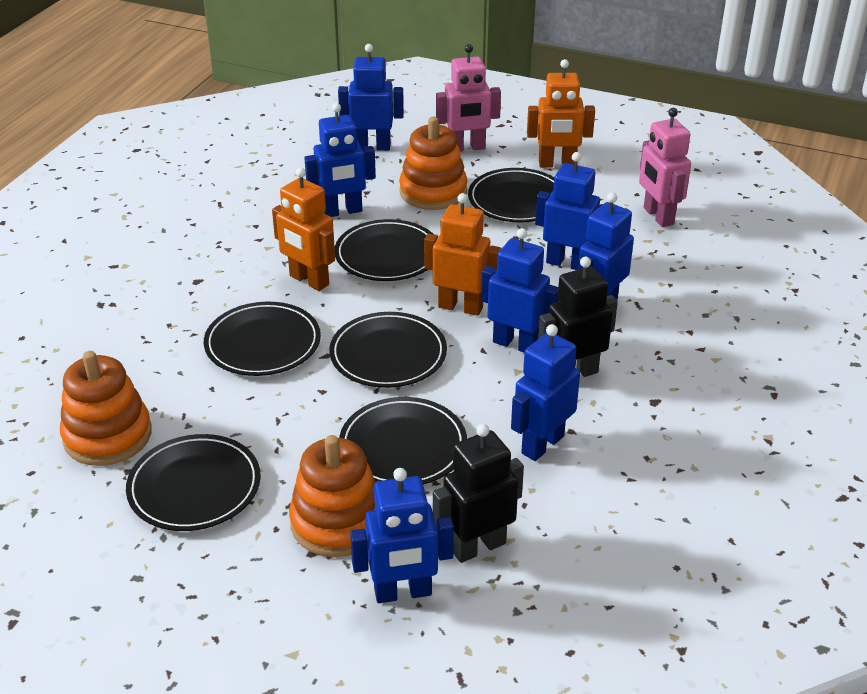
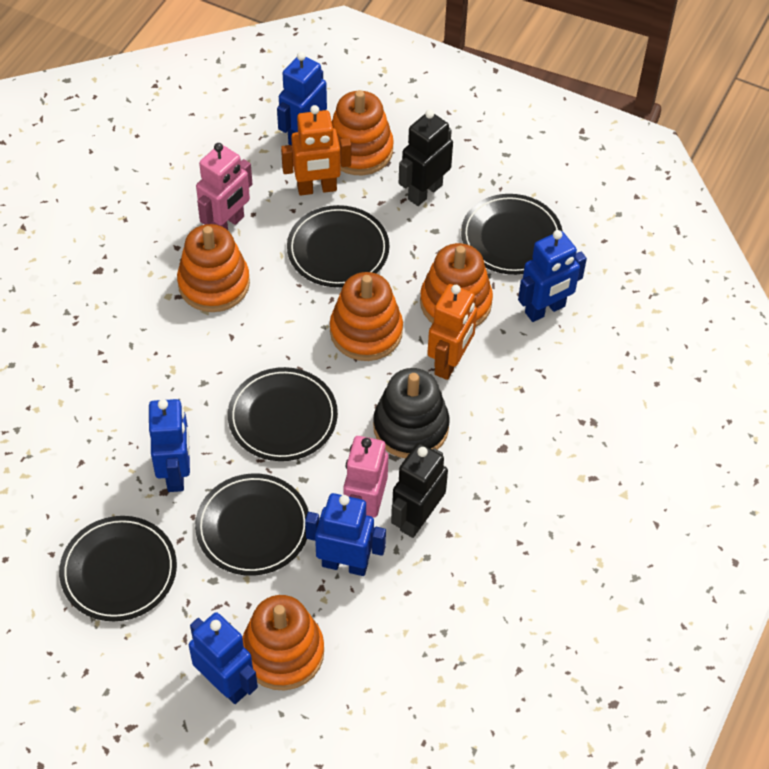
black plate: 6 -> 5
black stacking toy: 0 -> 1
blue robot: 7 -> 5
orange robot: 3 -> 2
orange stacking toy: 3 -> 5

